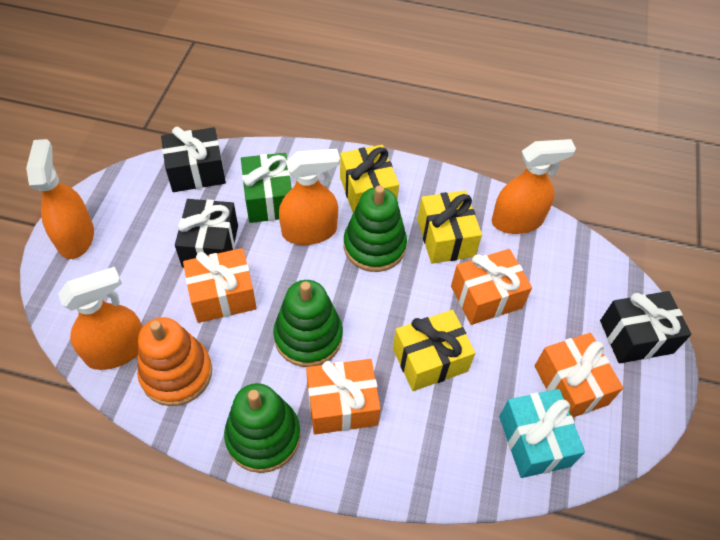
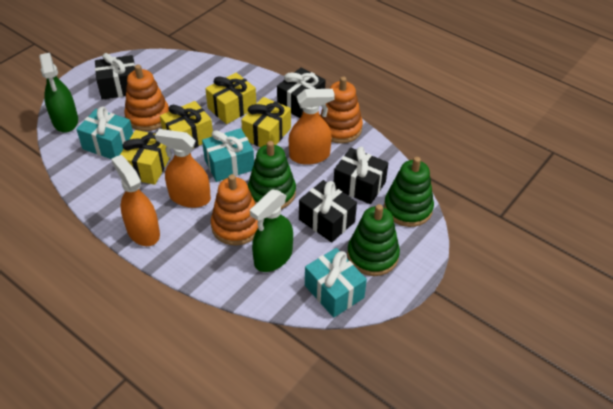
black gift: 3 -> 4
green gift: 1 -> 0
green spray bottle: 0 -> 2
orange gift: 4 -> 0
orange spray bottle: 4 -> 3
orange stacking toy: 1 -> 3
turquoise gift: 1 -> 3
yellow gift: 3 -> 4

